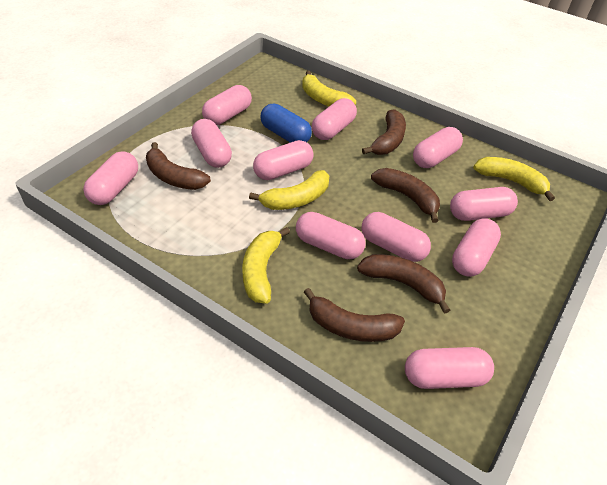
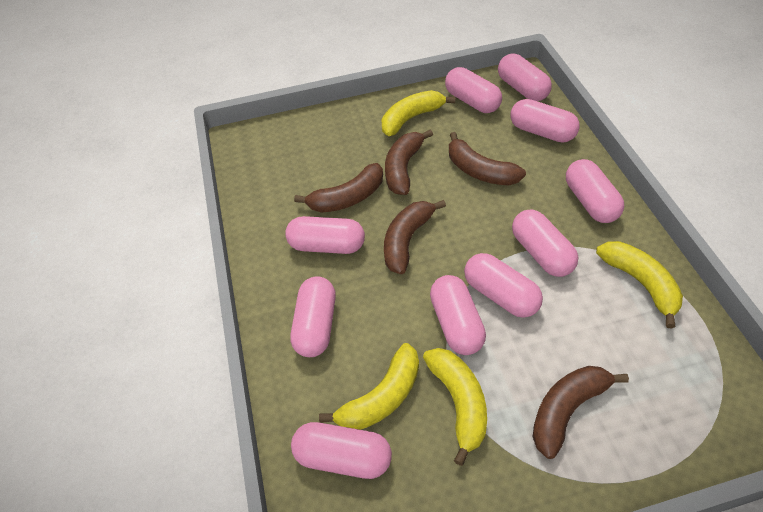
blue capsule: 1 -> 0
pink capsule: 11 -> 10

